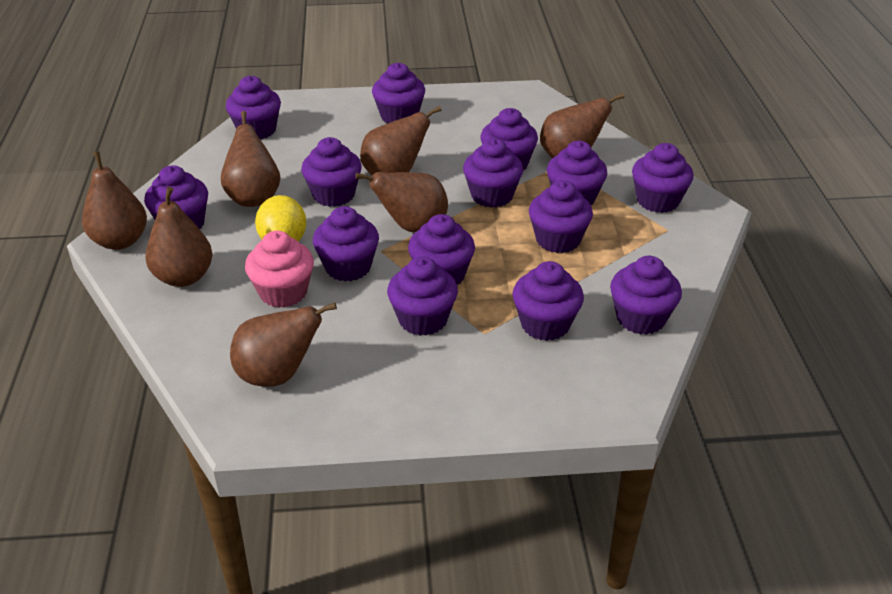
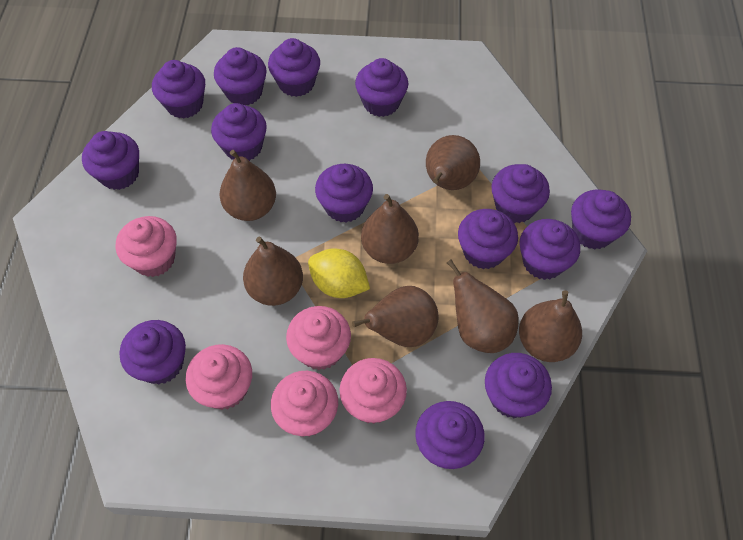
pink cupcake: 1 -> 5

